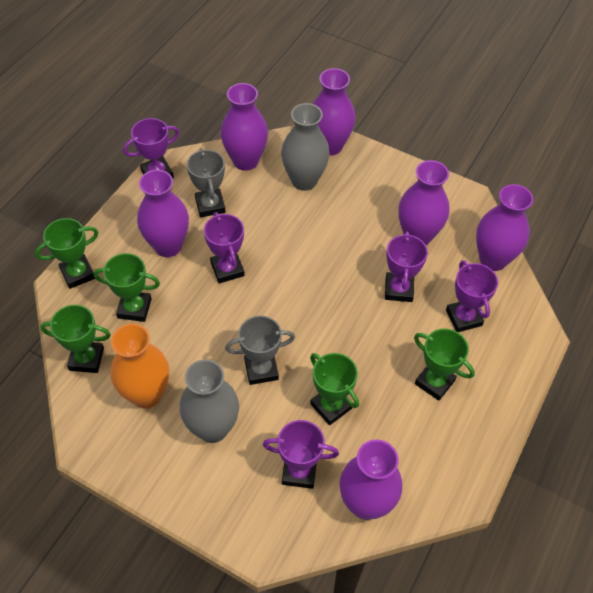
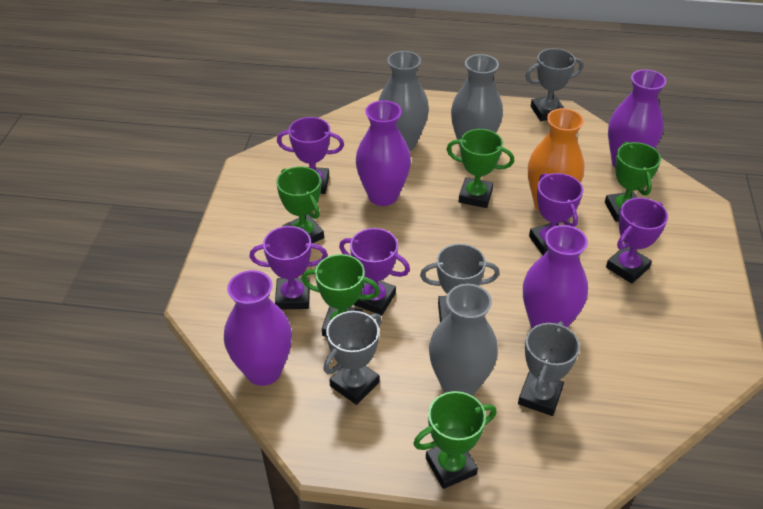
grey trophy: 2 -> 4
grey vase: 2 -> 3
purple vase: 6 -> 4

